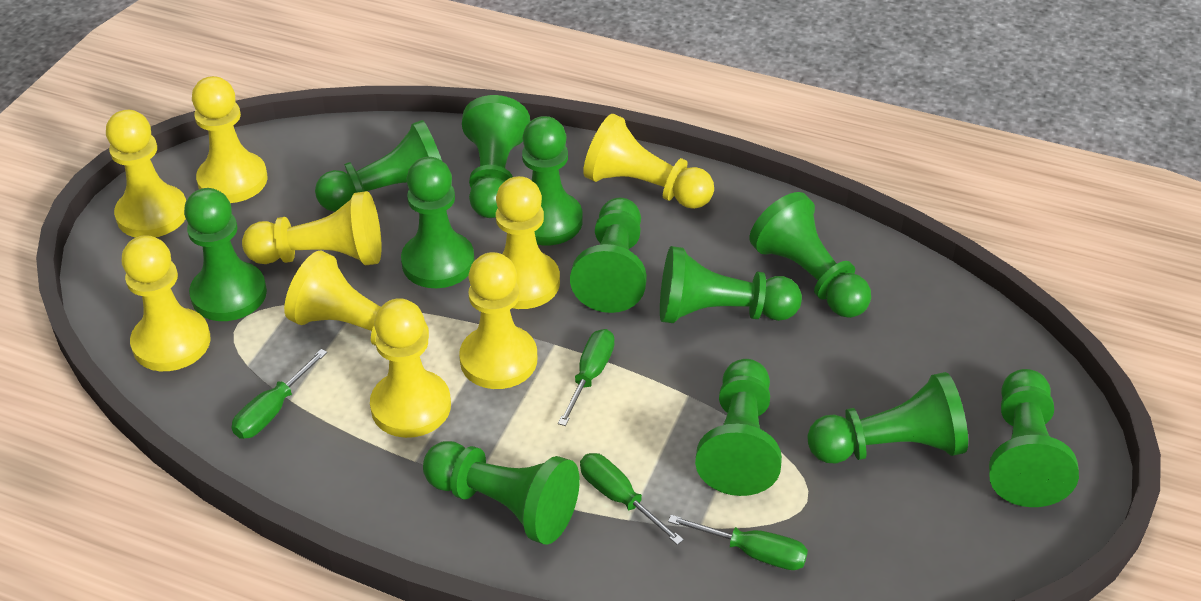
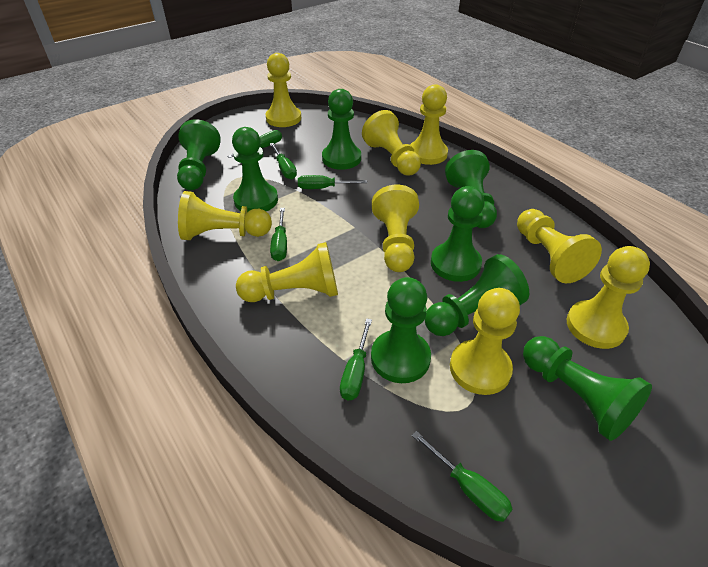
green pawn: 12 -> 8
green screwdriver: 4 -> 6

